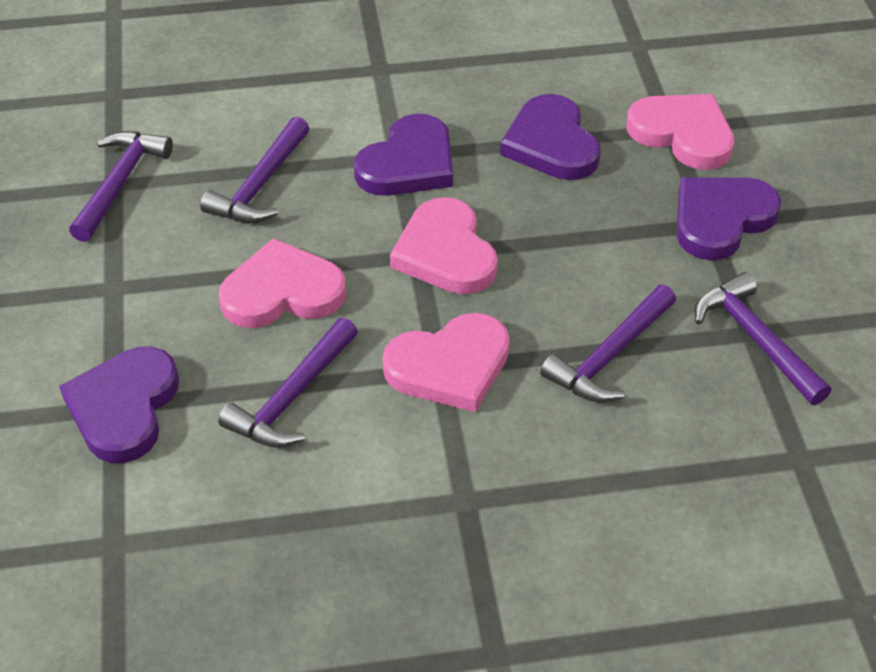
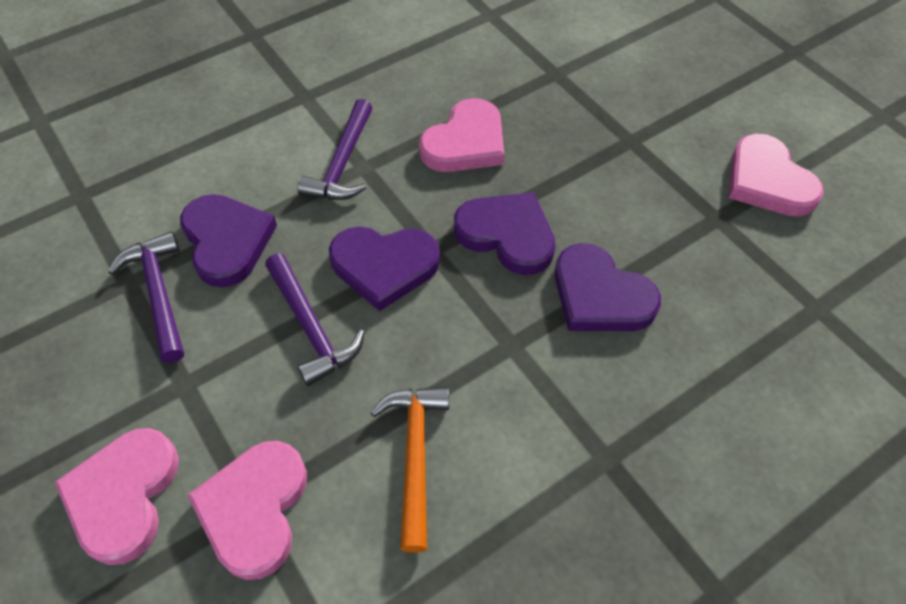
orange hammer: 0 -> 1
purple hammer: 5 -> 3

